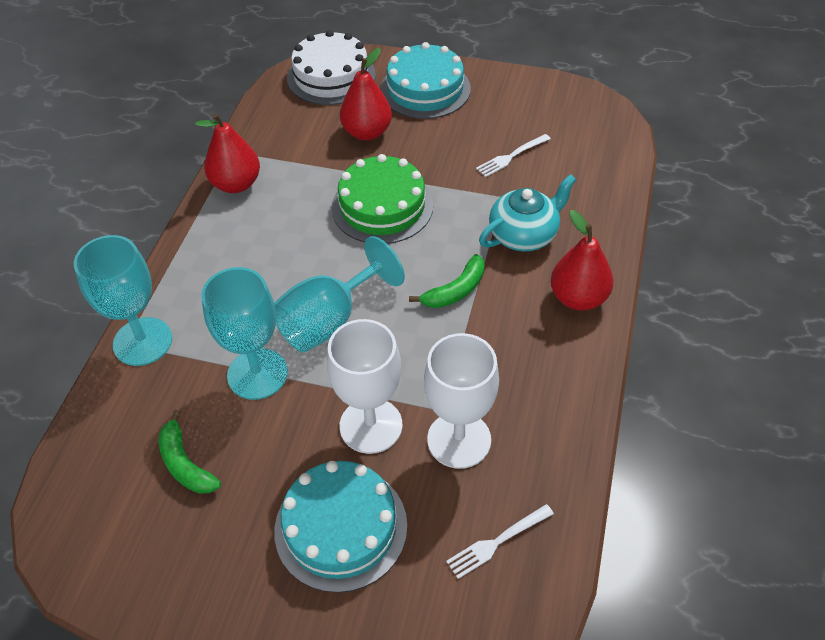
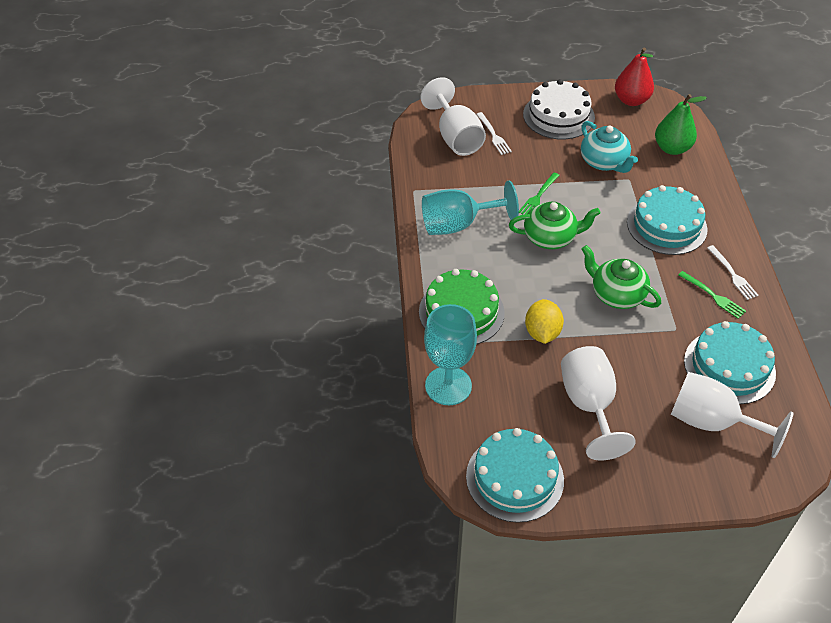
green banana: 2 -> 0
green fork: 0 -> 2
green pear: 0 -> 1
green teapot: 0 -> 2
red pear: 3 -> 1
turquoise cake: 2 -> 3
turquoise goblet: 3 -> 2
white goblet: 2 -> 3
yellow lemon: 0 -> 1

